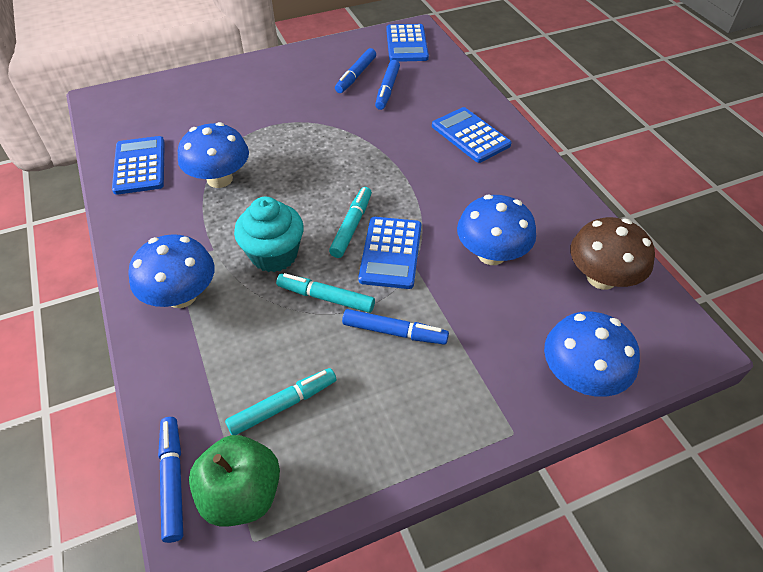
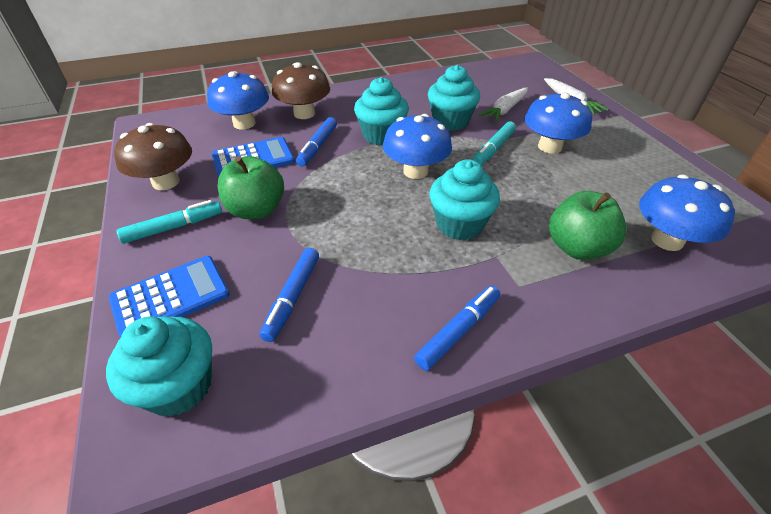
blue calculator: 4 -> 2
blue marker: 4 -> 3
brown mushroom: 1 -> 2
green apple: 1 -> 2
turquoise cupcake: 1 -> 4
turquoise marker: 3 -> 2
white carrot: 0 -> 2

